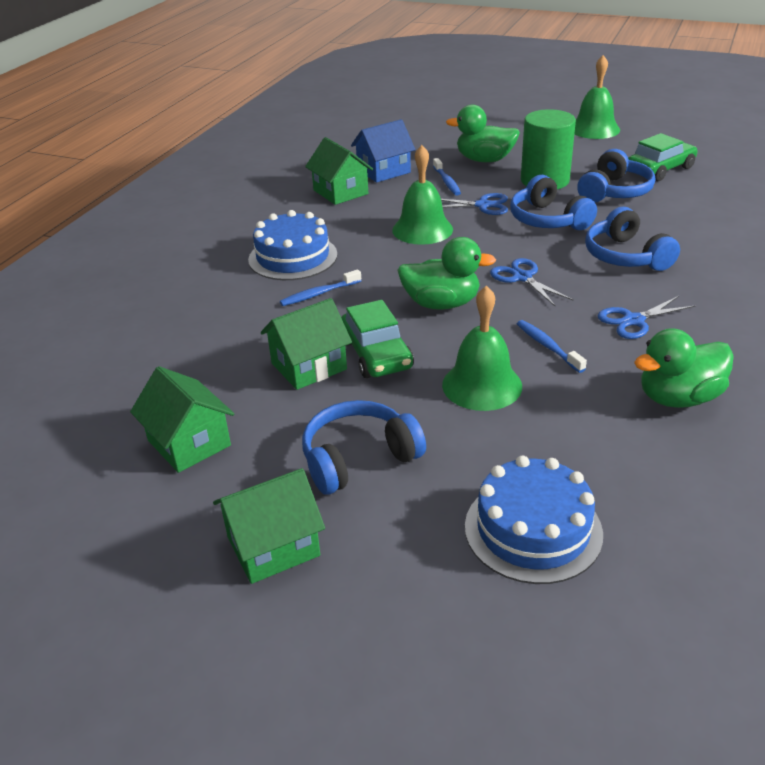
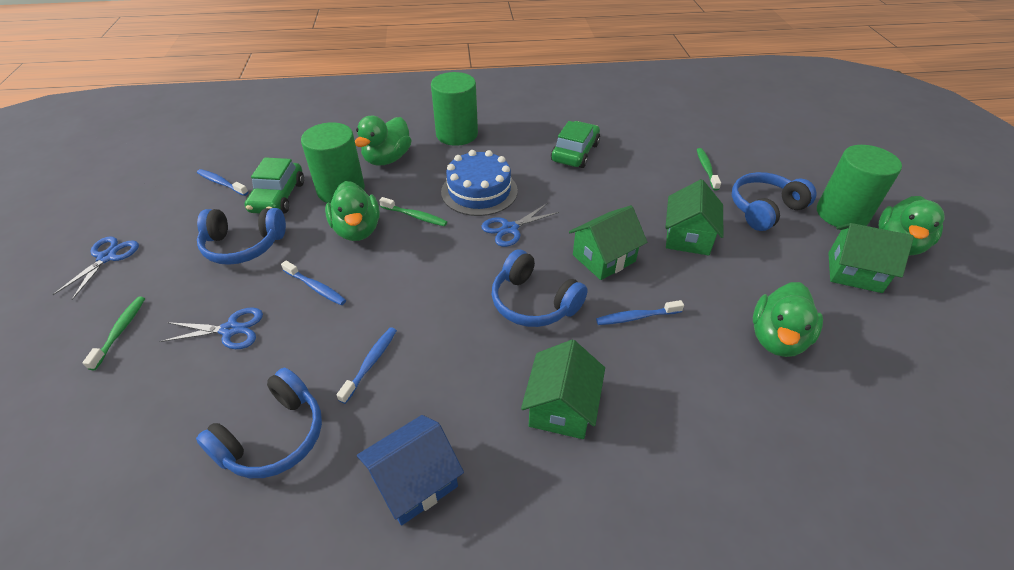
blue cake: 2 -> 1
blue toothbrush: 3 -> 4
green bell: 3 -> 0
green cylinder: 1 -> 3
green duck: 3 -> 4
green toothbrush: 0 -> 3

